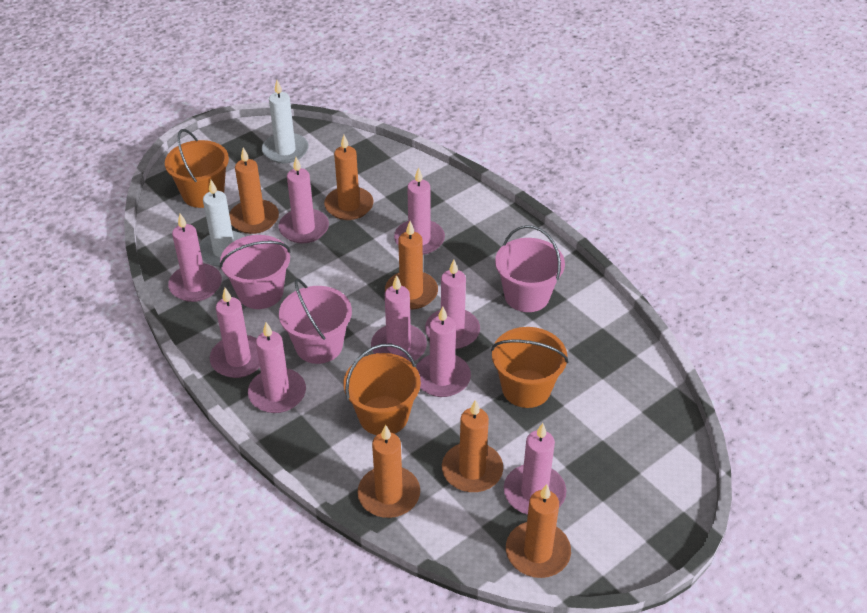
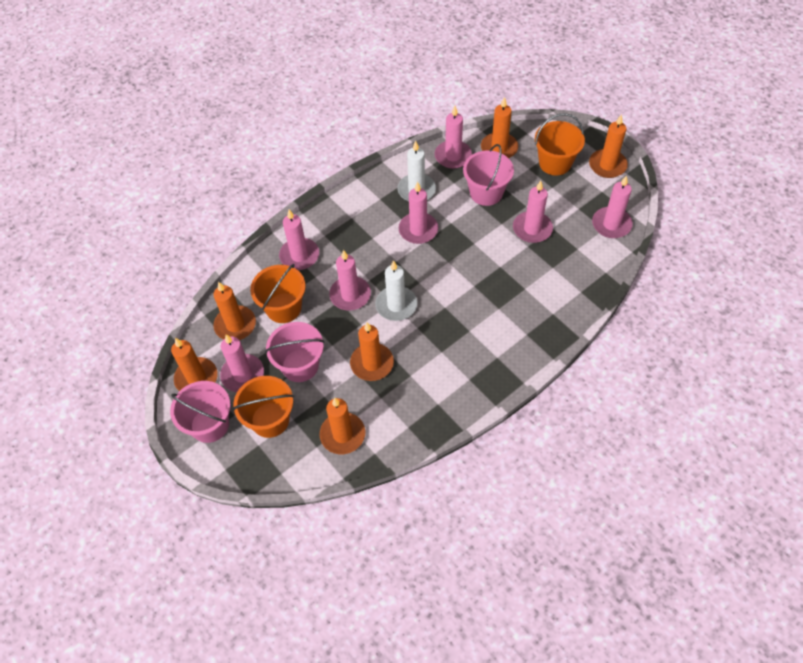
pink candle: 9 -> 7

